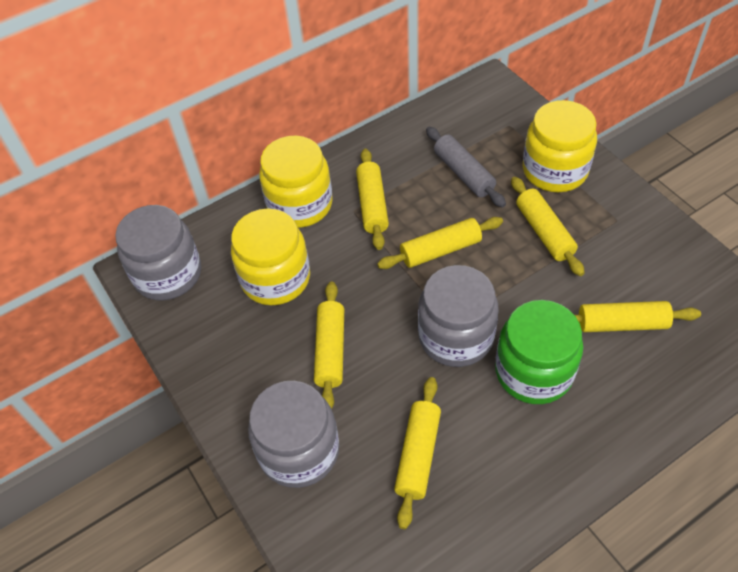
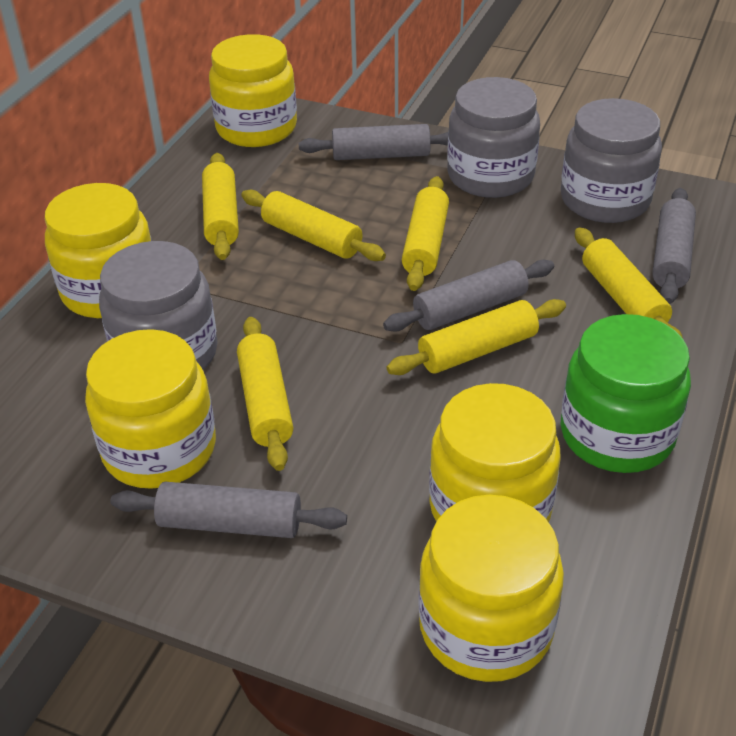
grey rolling pin: 1 -> 4
yellow jar: 3 -> 5

